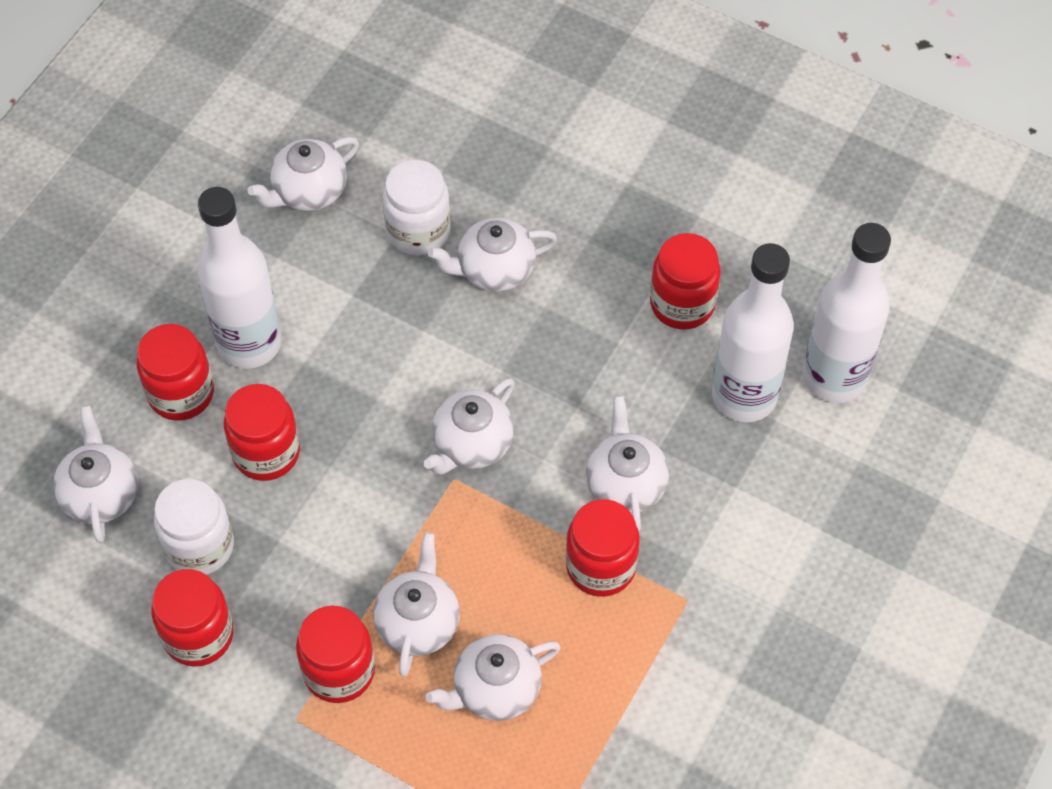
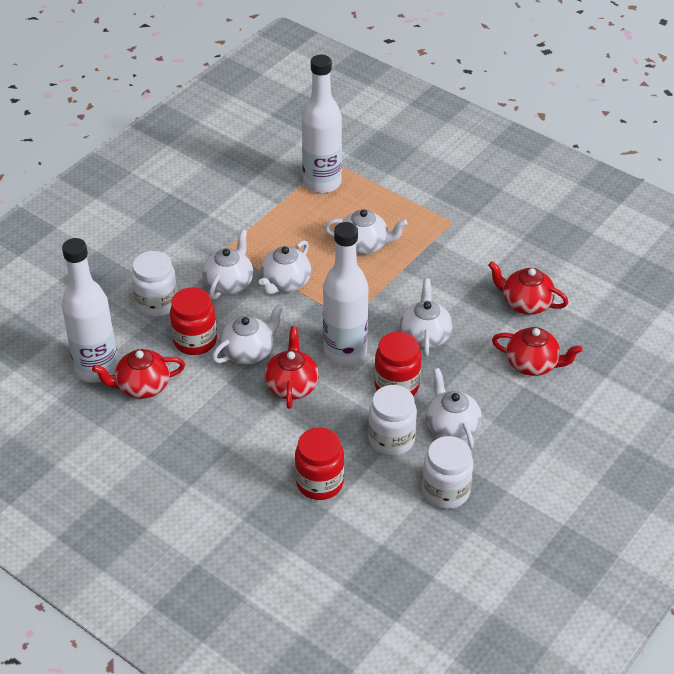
red jar: 6 -> 3
red teapot: 0 -> 4
white jar: 2 -> 3
white teapot: 7 -> 6

